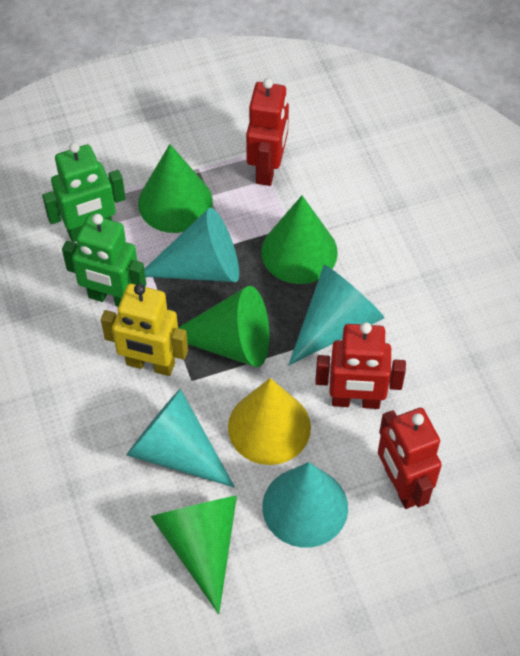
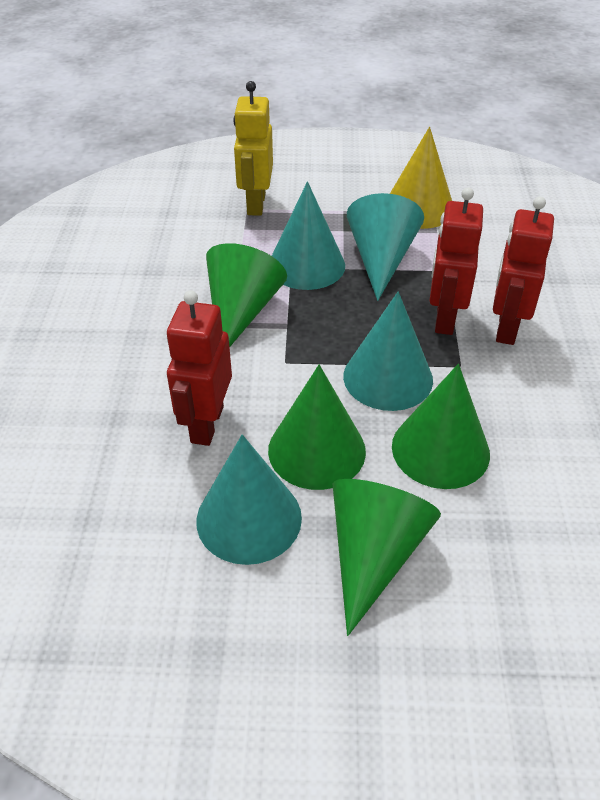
green robot: 2 -> 0

